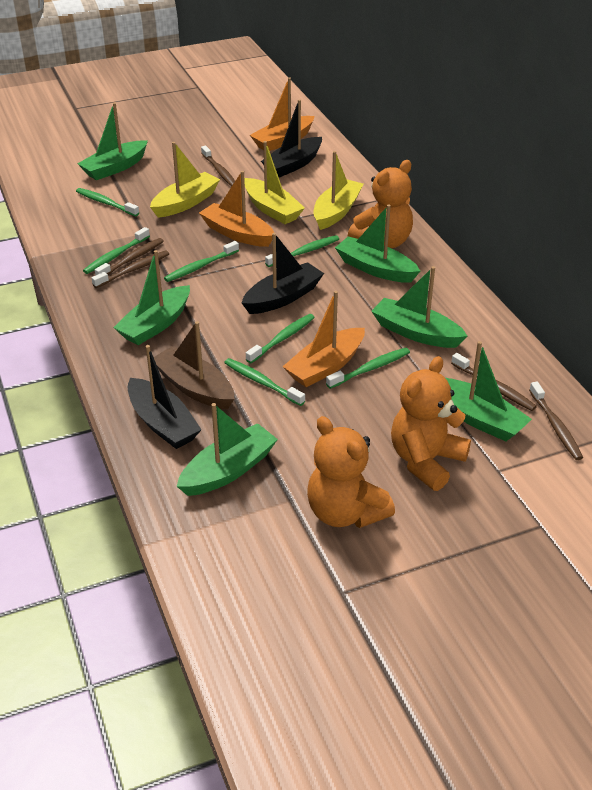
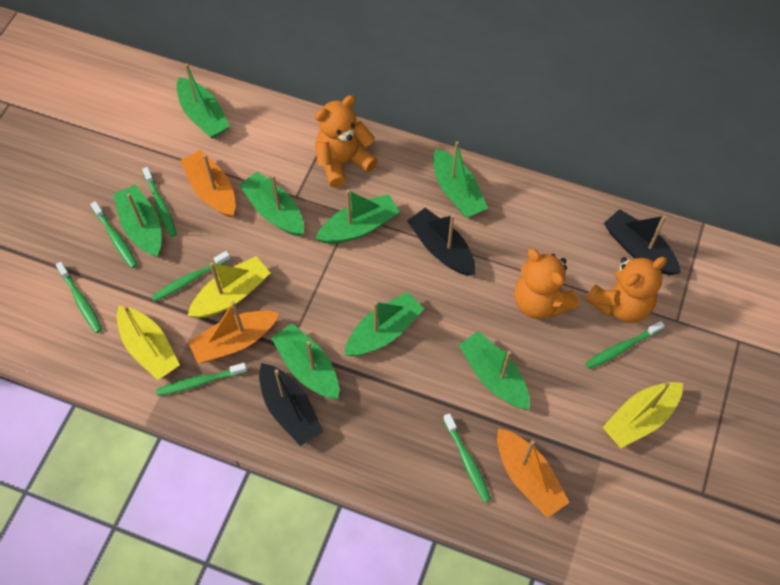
brown boat: 1 -> 0
brown toothbrush: 5 -> 0
green boat: 6 -> 8

